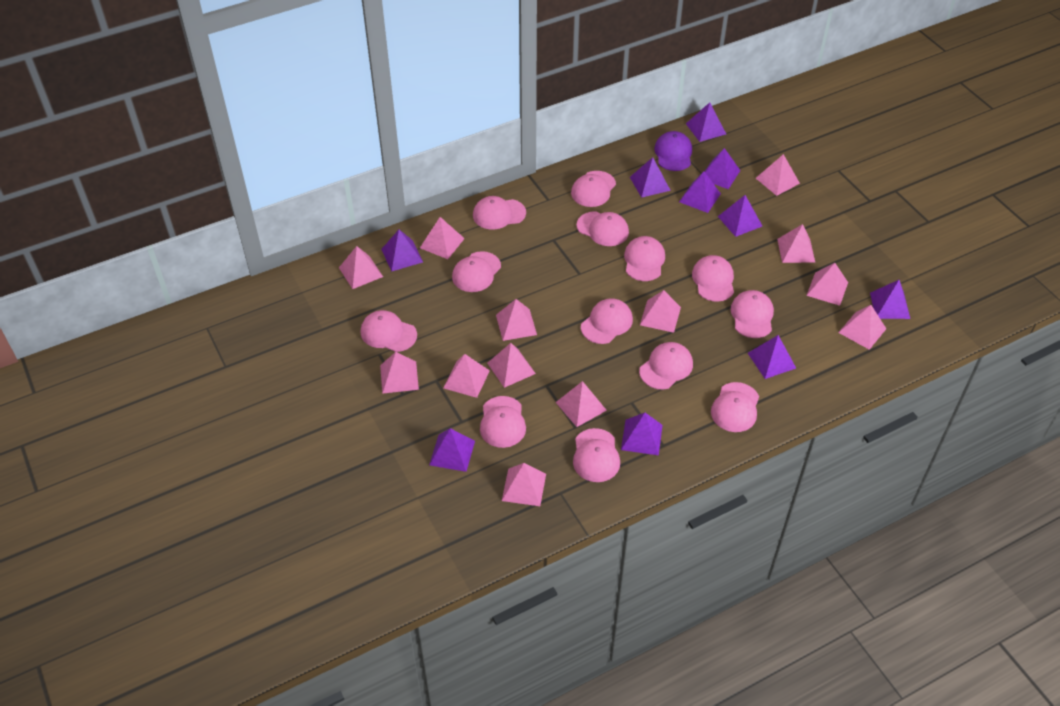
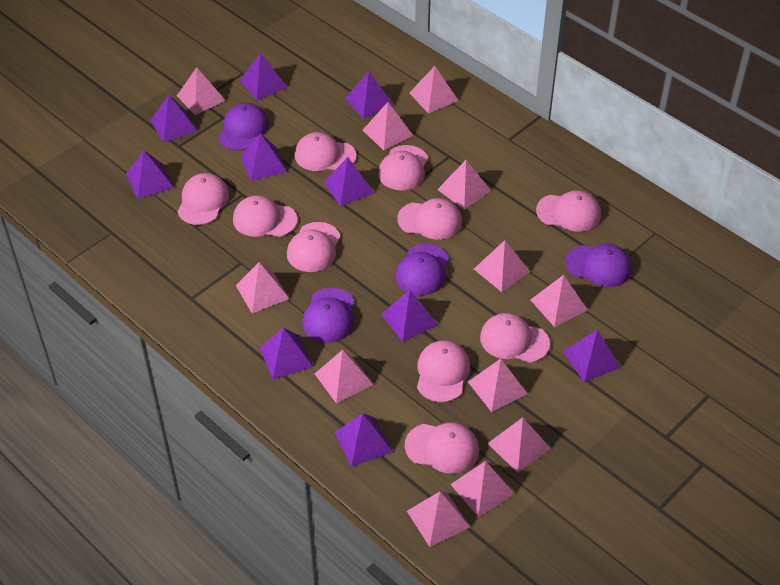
pink cap: 13 -> 10
pink pyramid: 13 -> 12
purple cap: 1 -> 4

